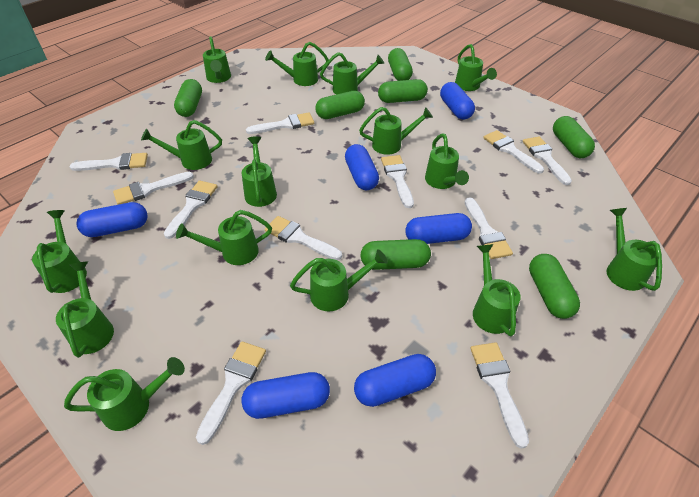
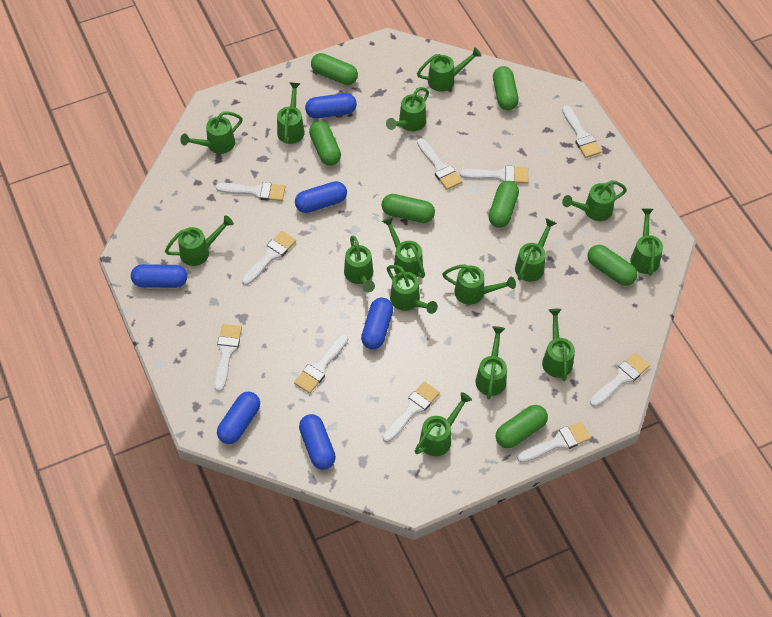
white brush: 11 -> 10

